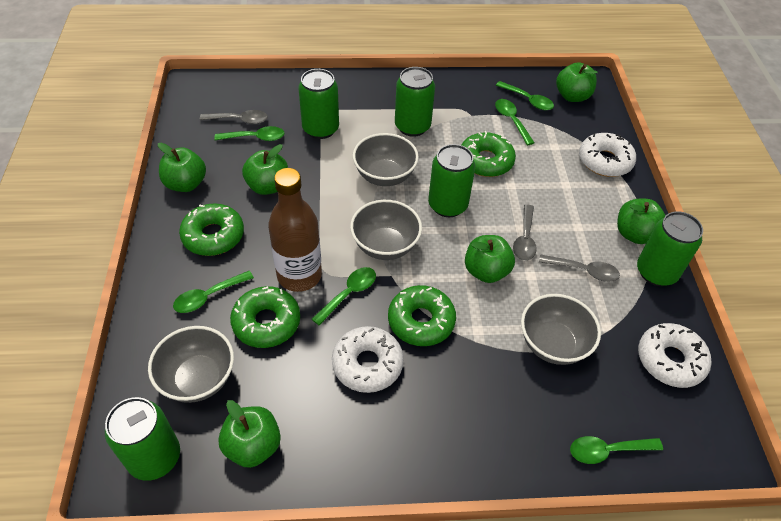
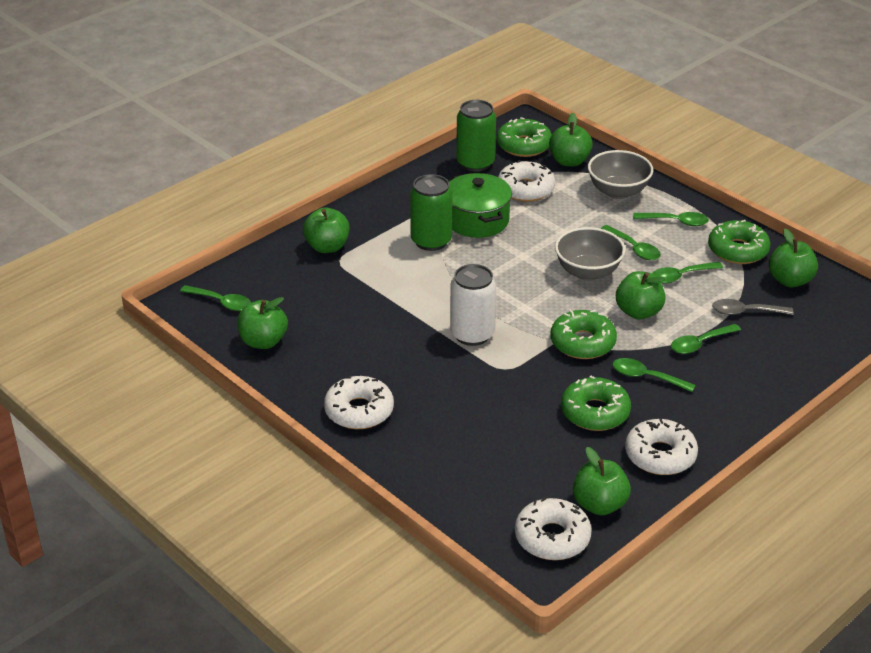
brown bottle: 1 -> 0
green can: 5 -> 2
green pot: 0 -> 1
grey bowl: 4 -> 2
grey spoon: 3 -> 1
white can: 0 -> 1
white donut: 3 -> 4

